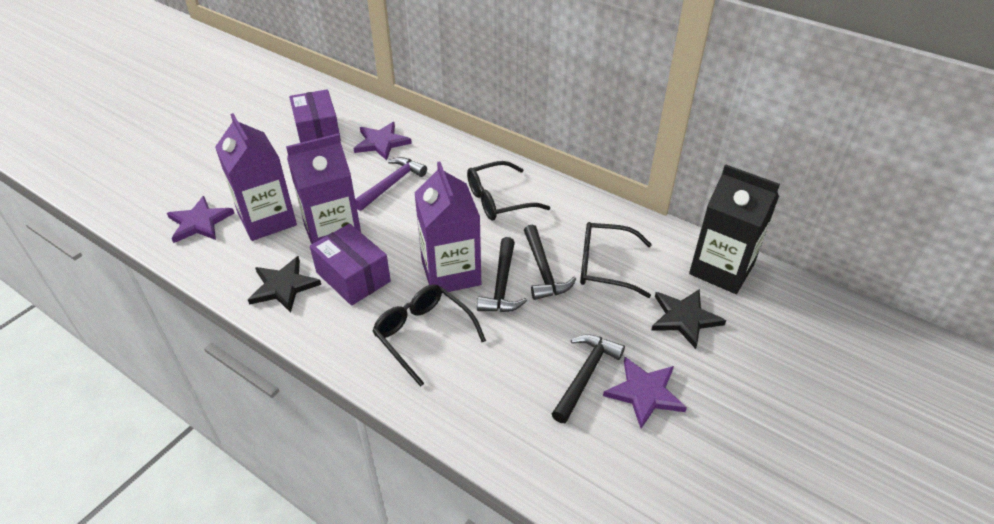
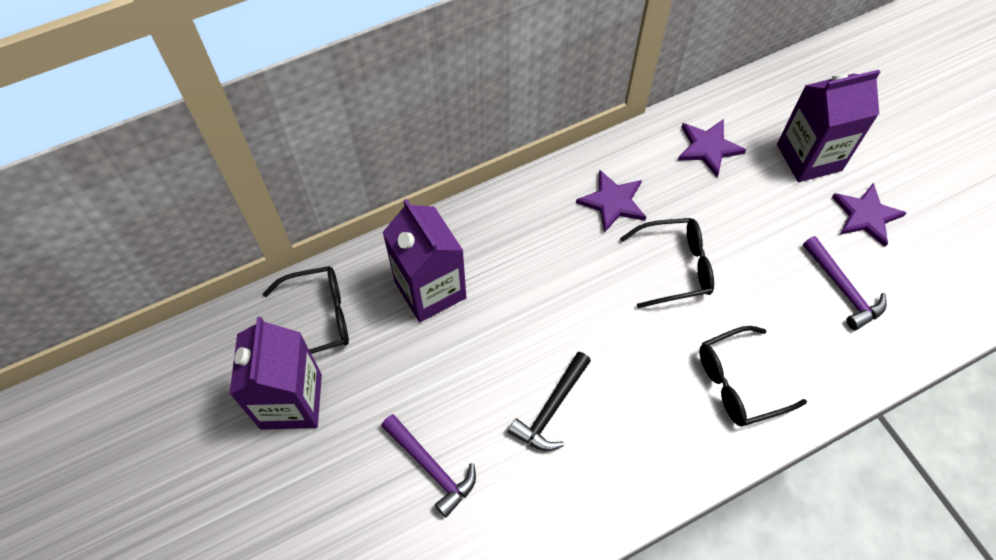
black carton: 1 -> 0
black hammer: 3 -> 1
black star: 2 -> 0
purple box: 2 -> 0
purple hammer: 1 -> 2

